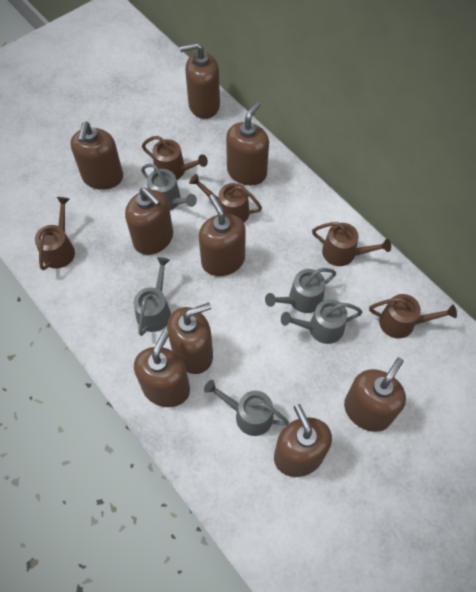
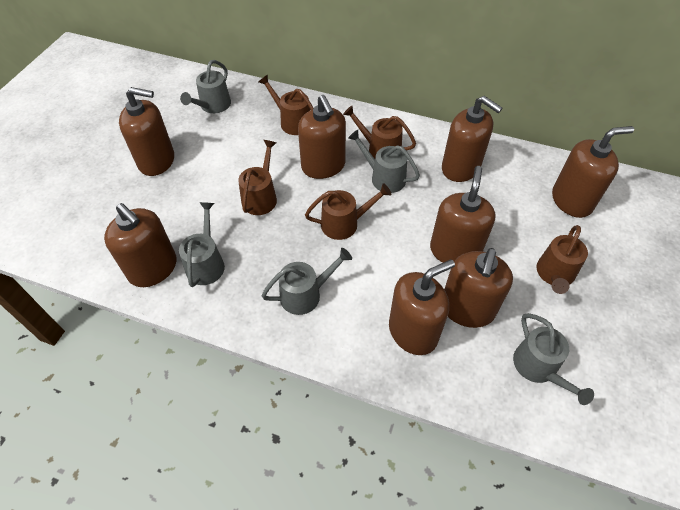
brown soap dispenser: 9 -> 8

